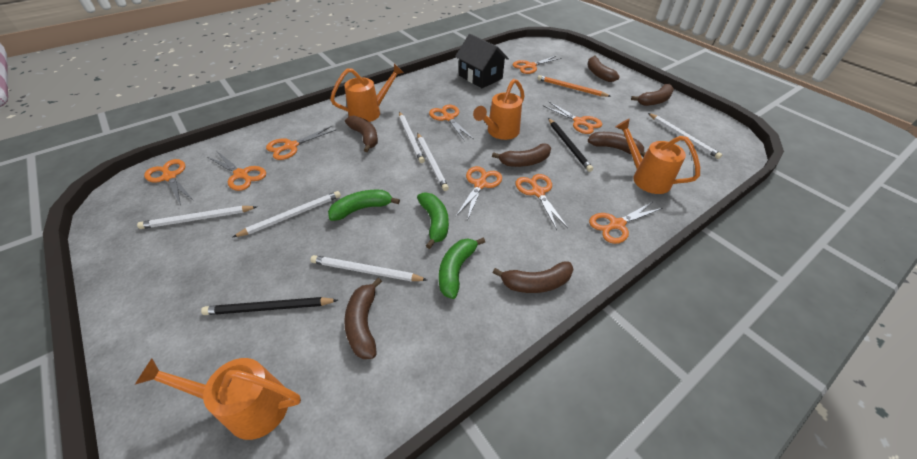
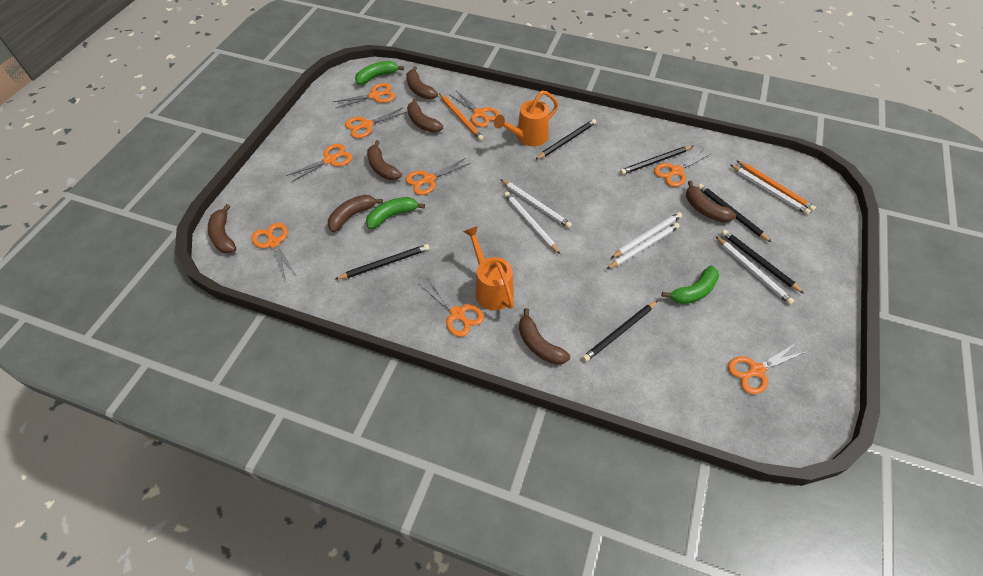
black house: 1 -> 0
black pencil: 2 -> 6
orange pencil: 1 -> 2
orange watering can: 4 -> 2

